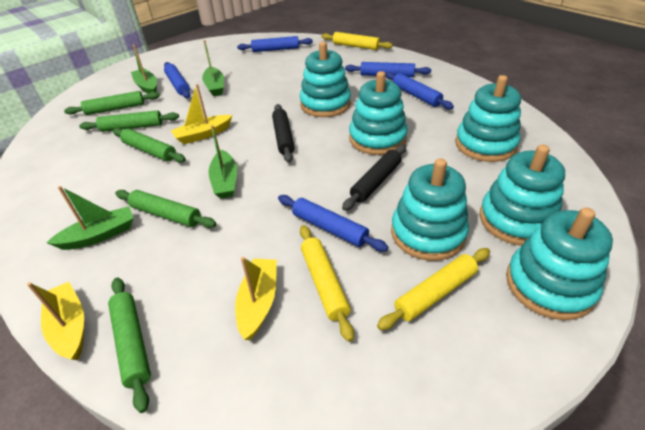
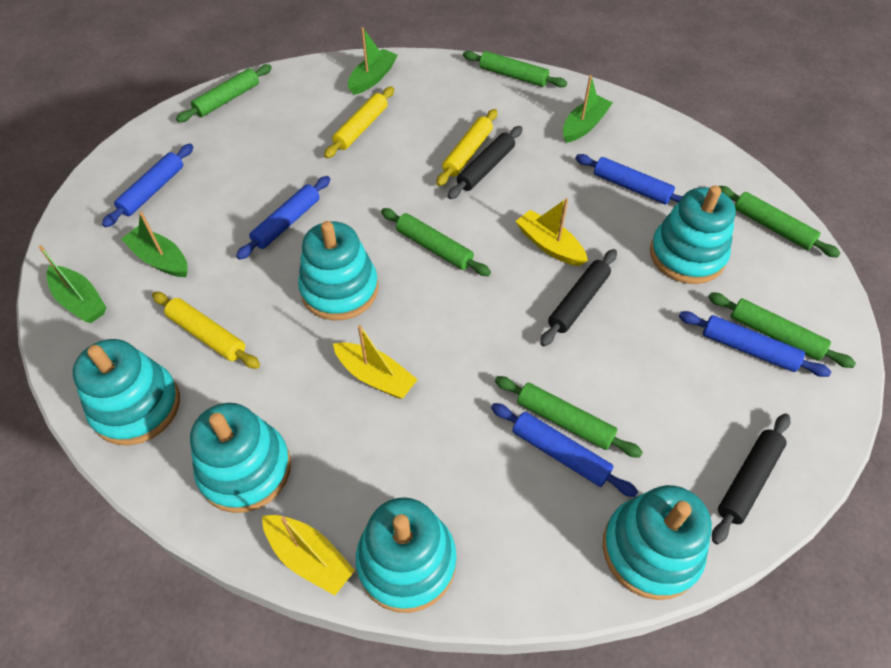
black rolling pin: 2 -> 3
green rolling pin: 5 -> 6

